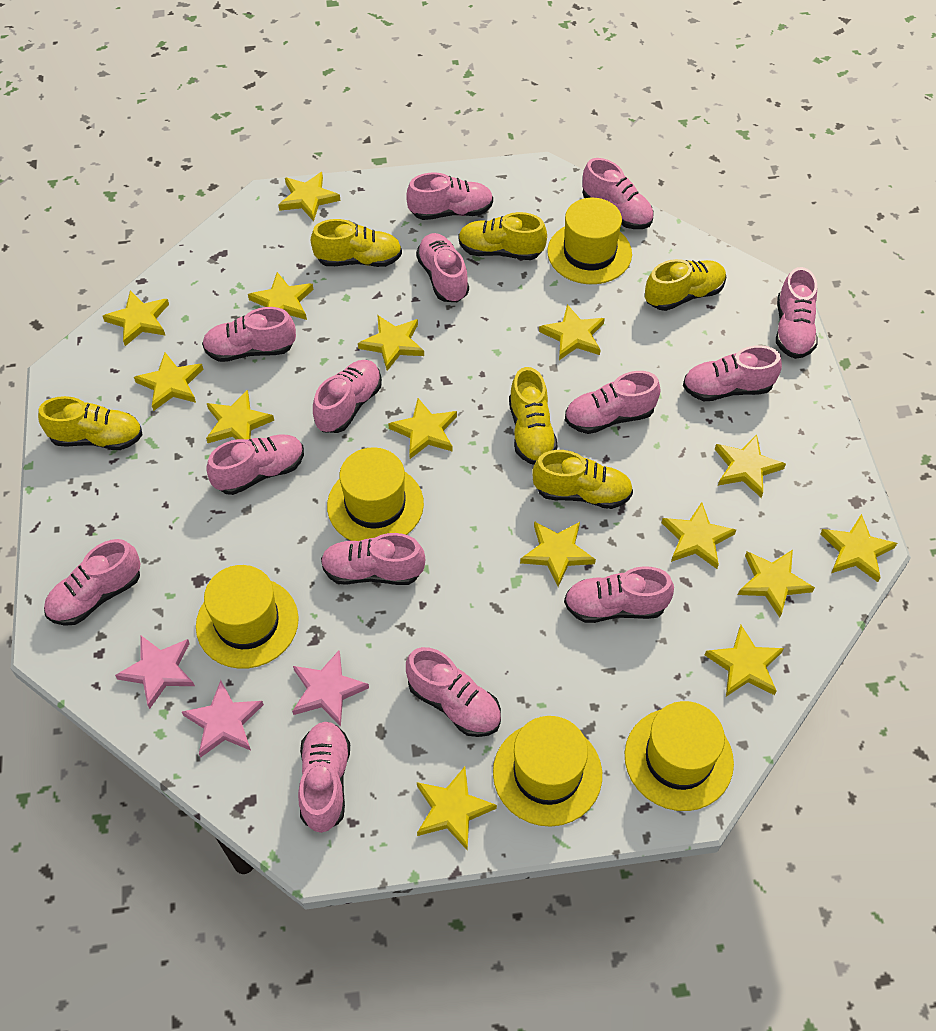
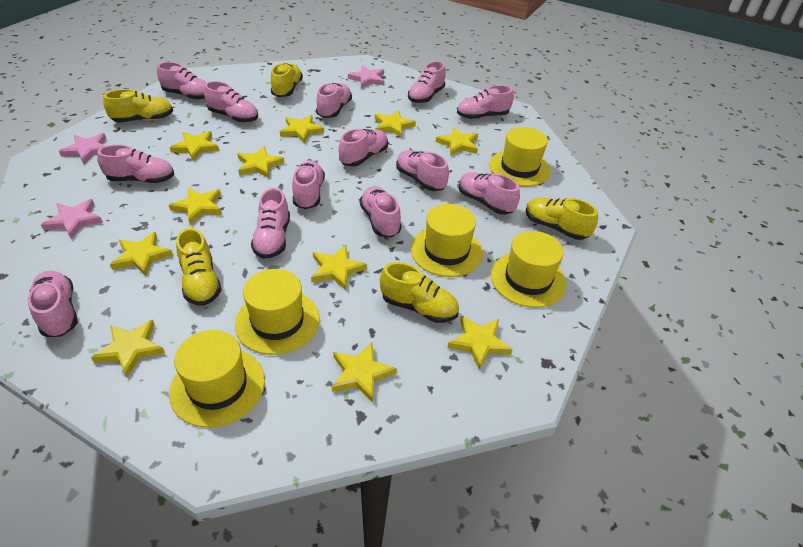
pink shoe: 14 -> 13
yellow shoe: 6 -> 5
yellow star: 15 -> 11

